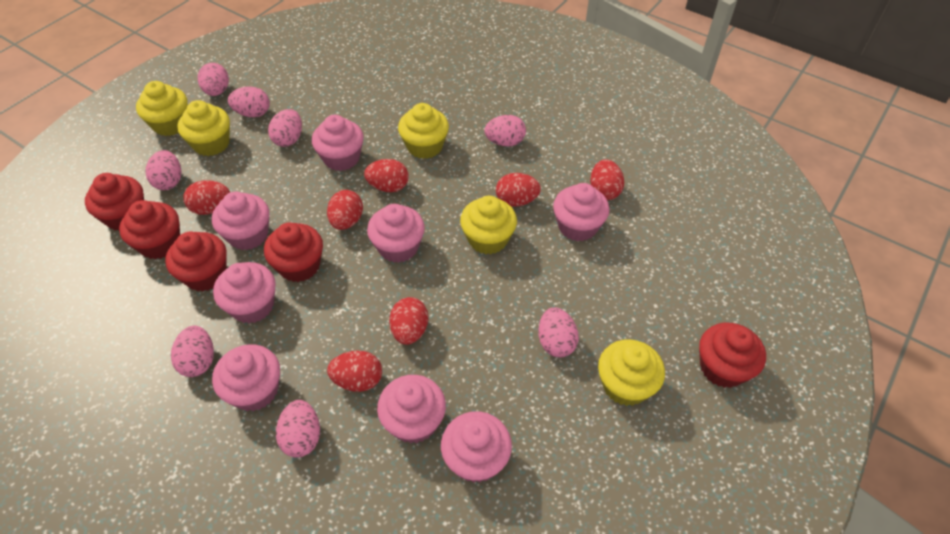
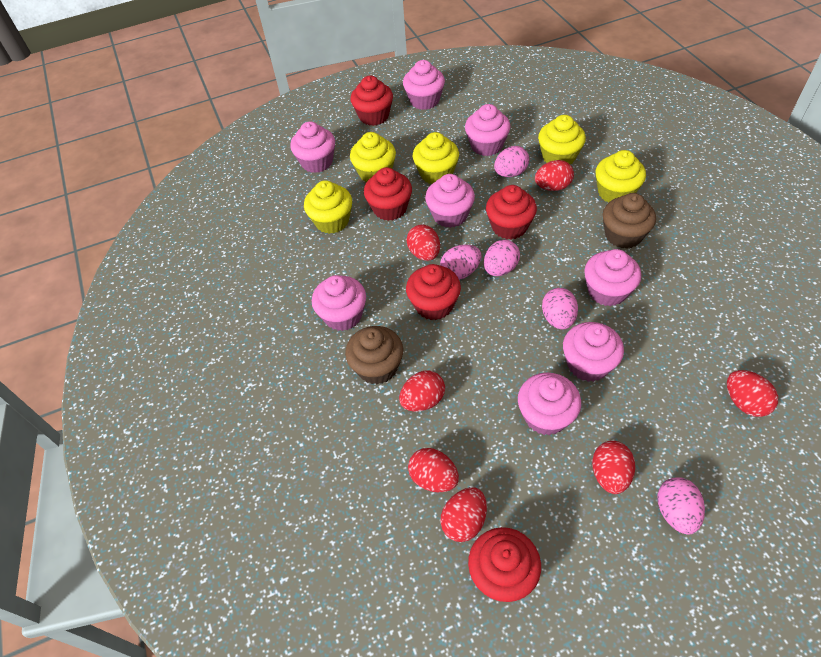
brown cupcake: 0 -> 2
pink egg: 8 -> 5

